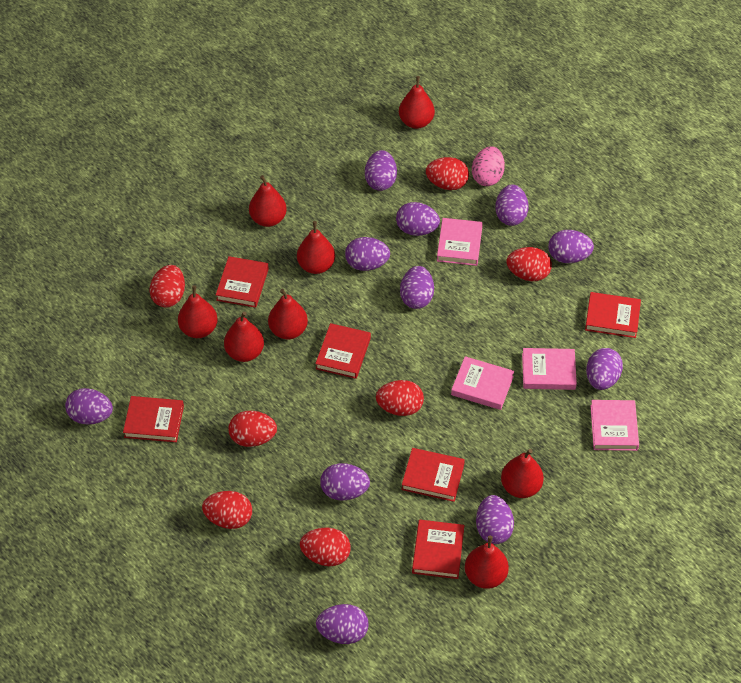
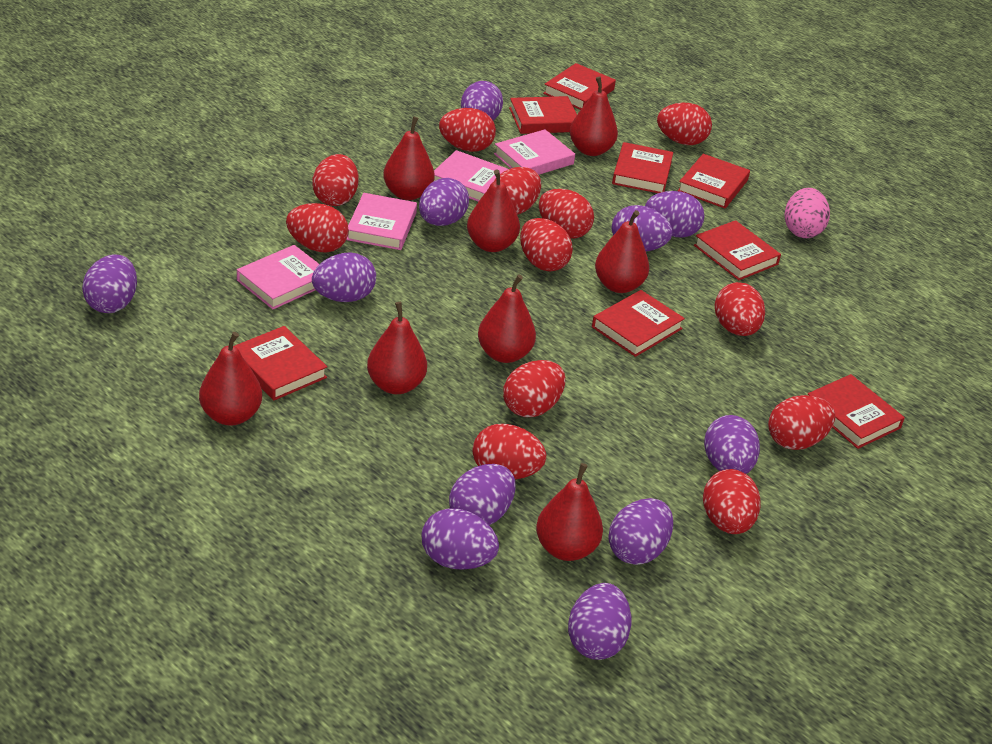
red book: 6 -> 8
red egg: 7 -> 12

